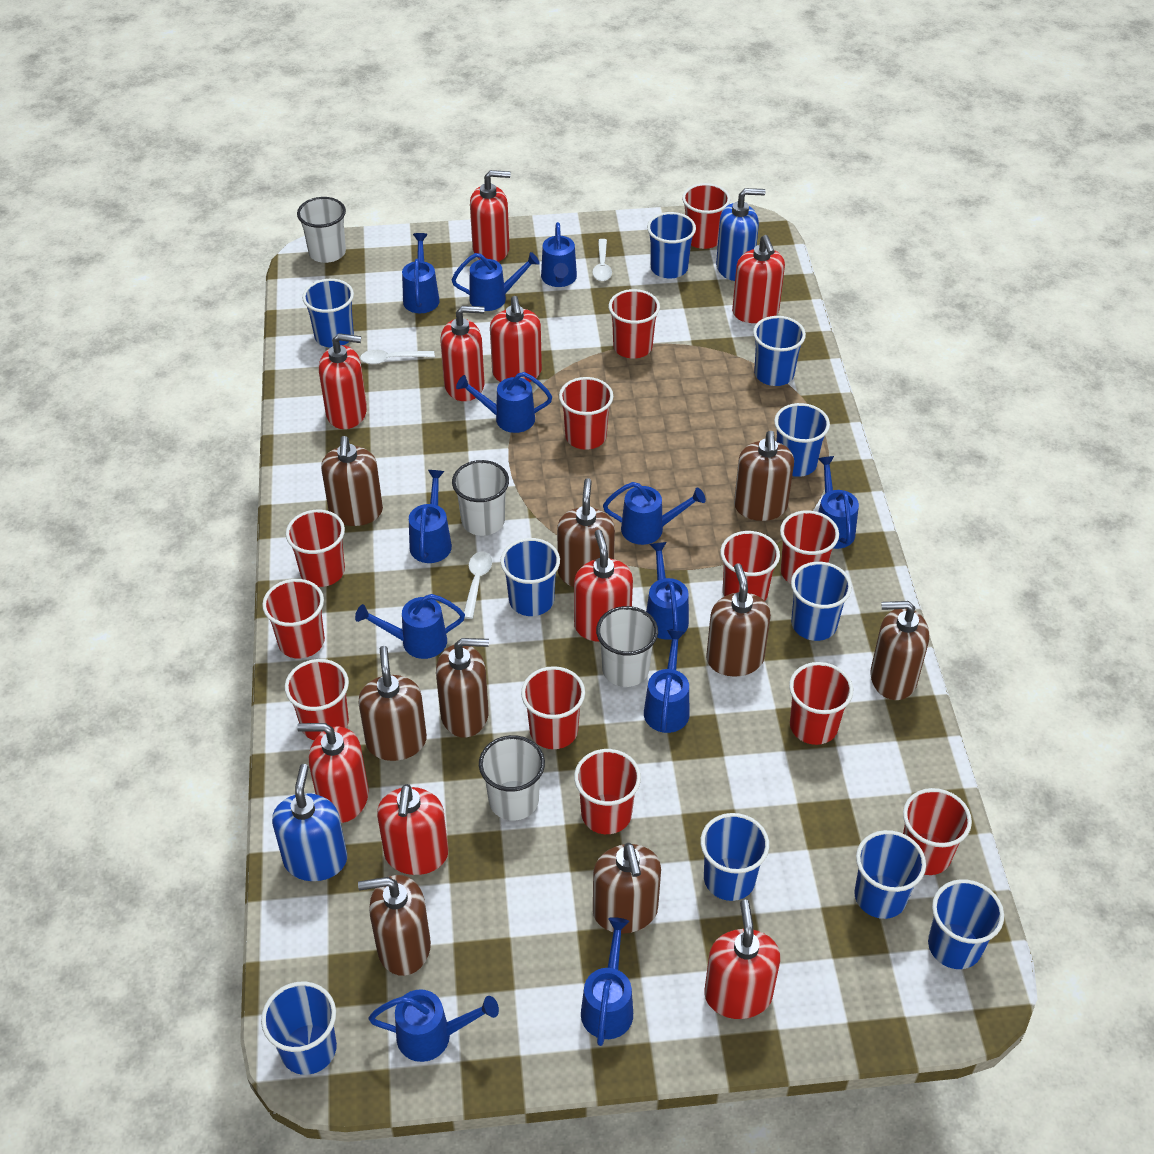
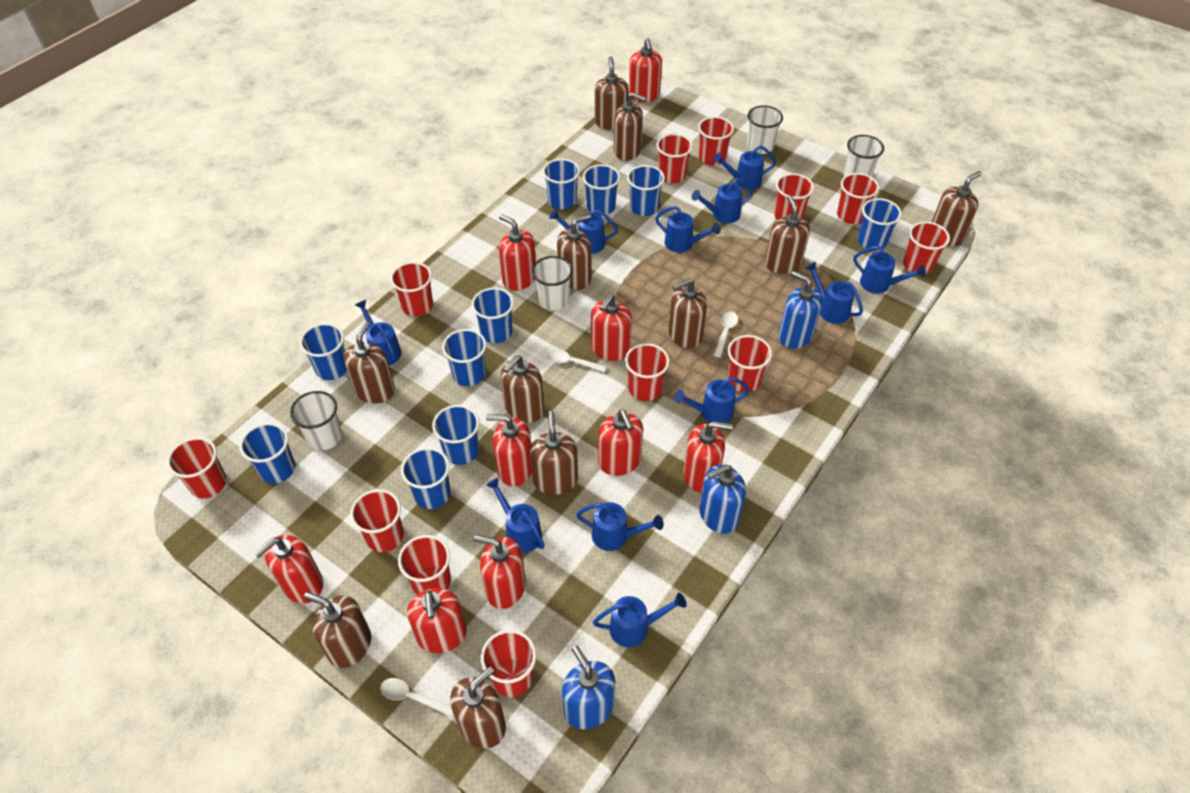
blue soap dispenser: 2 -> 3
blue watering can: 12 -> 11
brown soap dispenser: 9 -> 11

